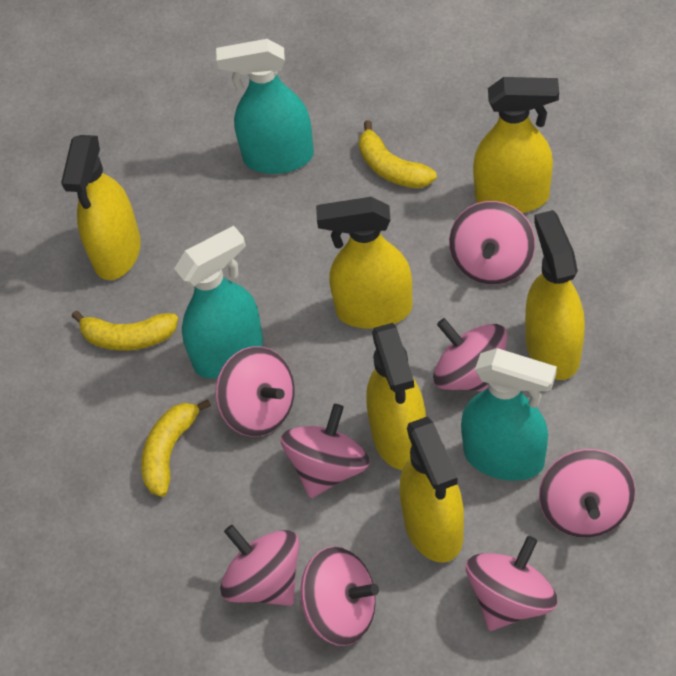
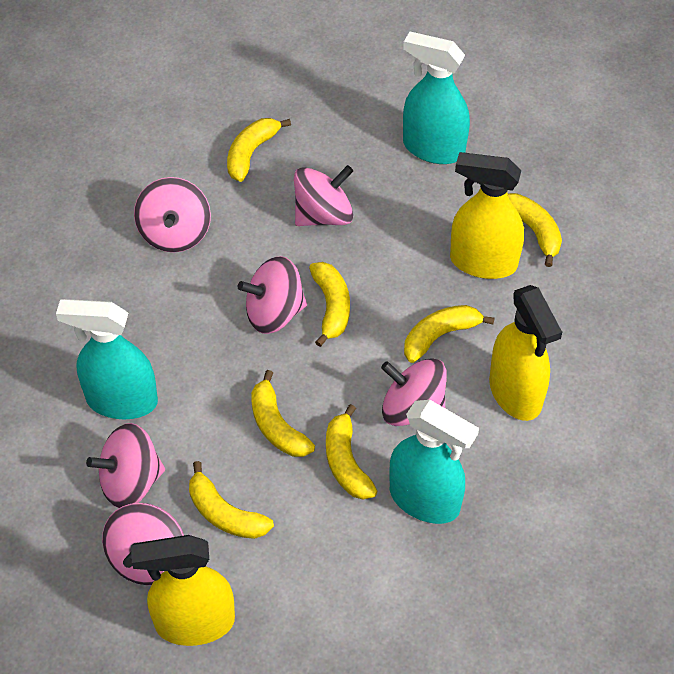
pink spinning top: 8 -> 6
yellow banana: 3 -> 7
yellow spray bottle: 6 -> 3

